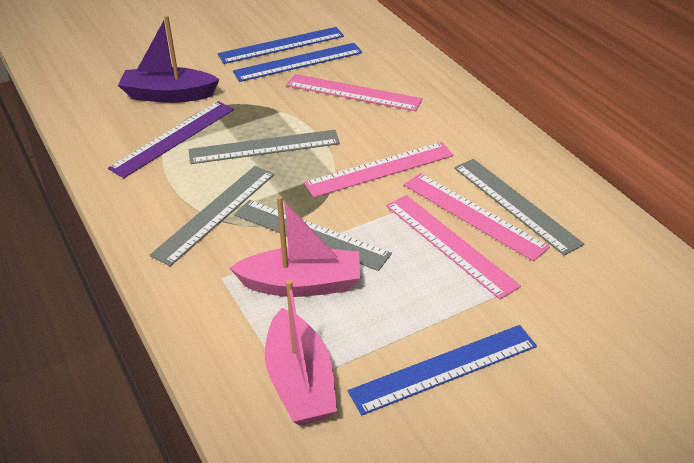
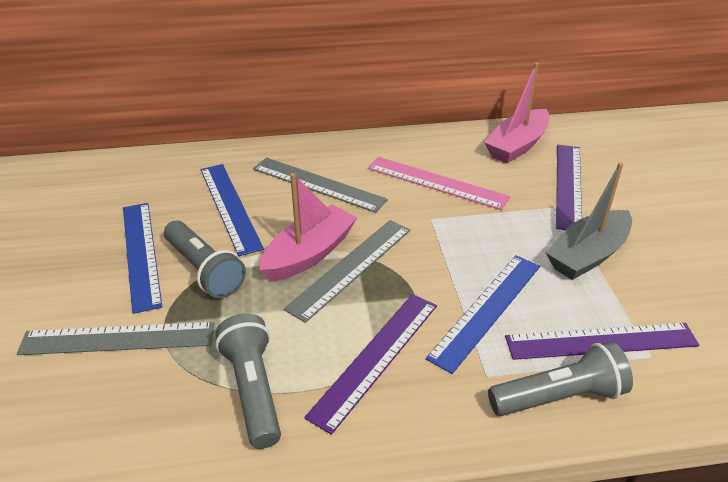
grey boat: 0 -> 1
grey flashlight: 0 -> 3
grey ruler: 4 -> 3
pink ruler: 4 -> 1
purple boat: 1 -> 0
purple ruler: 1 -> 3

